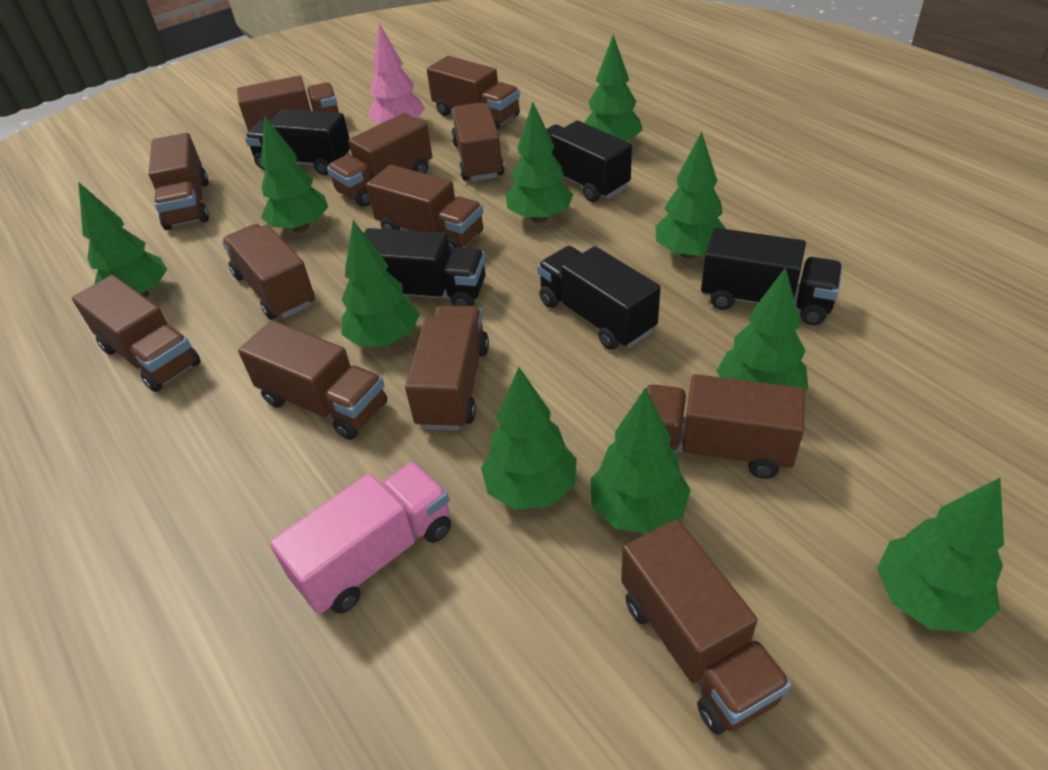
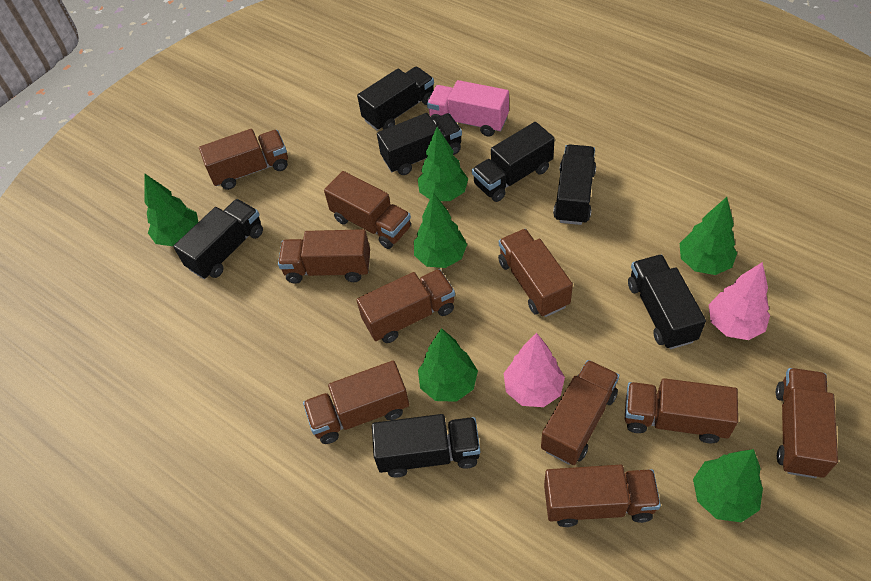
black truck: 5 -> 7
brown truck: 12 -> 10
green tree: 10 -> 6
pink tree: 1 -> 2

